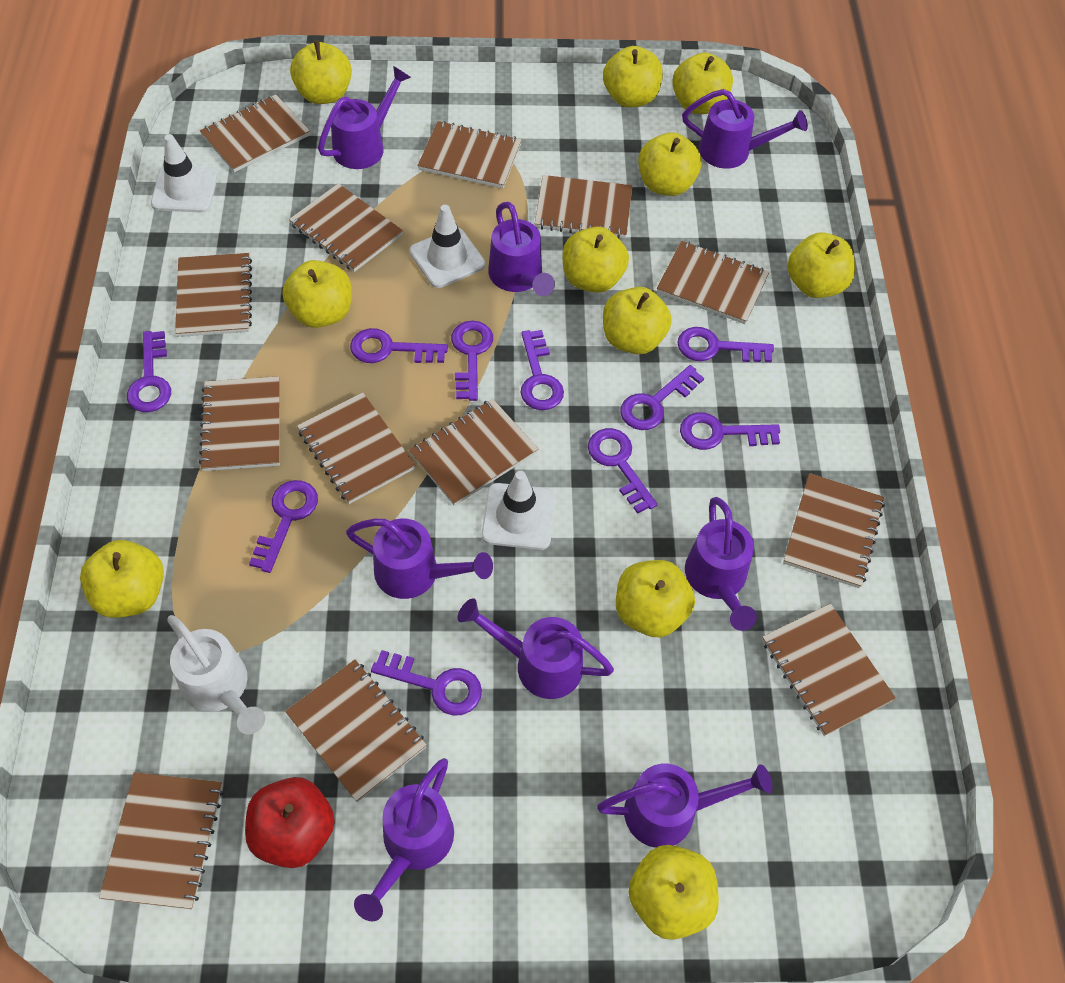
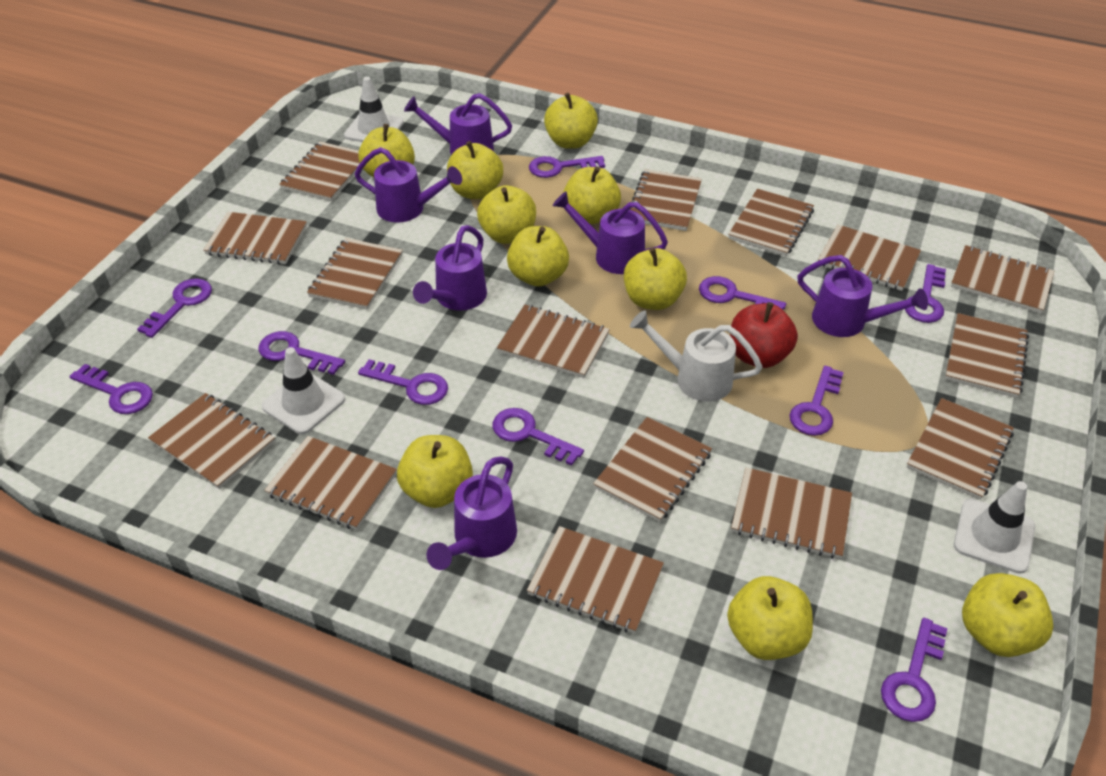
brown notebook: 13 -> 15
purple watering can: 8 -> 6
yellow apple: 11 -> 10

